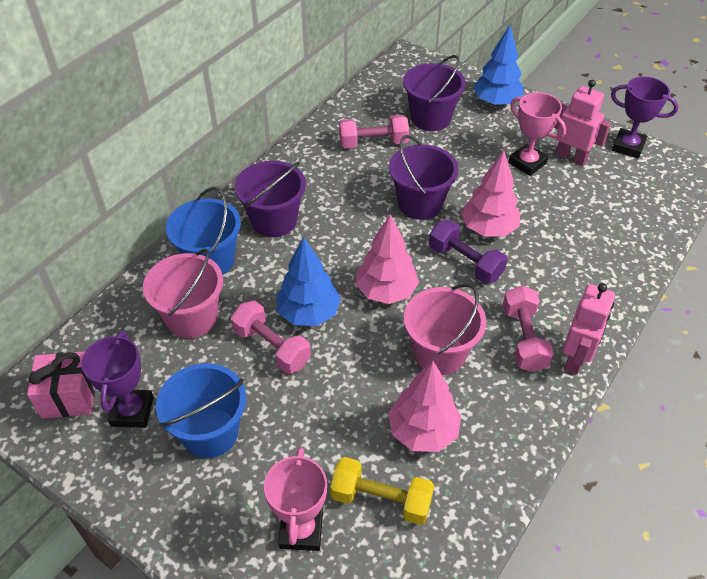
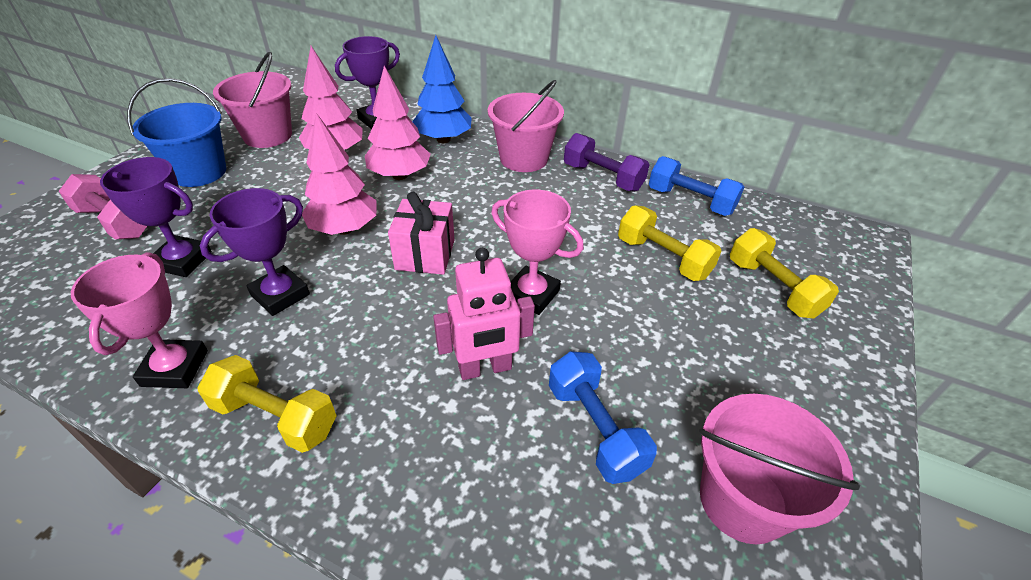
blue bucket: 2 -> 1
blue dumbbell: 0 -> 2
blue tree: 2 -> 1
pink bucket: 2 -> 3
pink dumbbell: 3 -> 1
pink robot: 2 -> 1
purple bucket: 3 -> 0
purple trophy: 2 -> 3
yellow dumbbell: 1 -> 3

